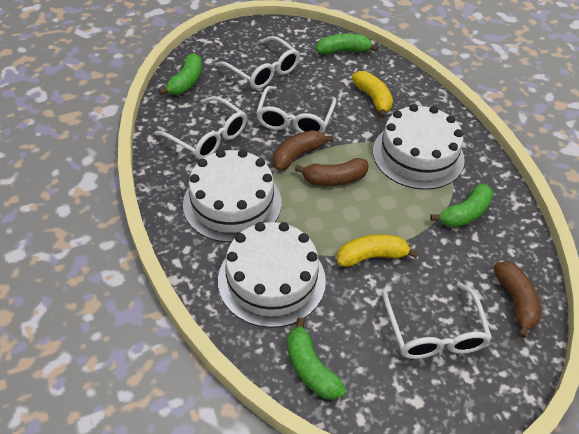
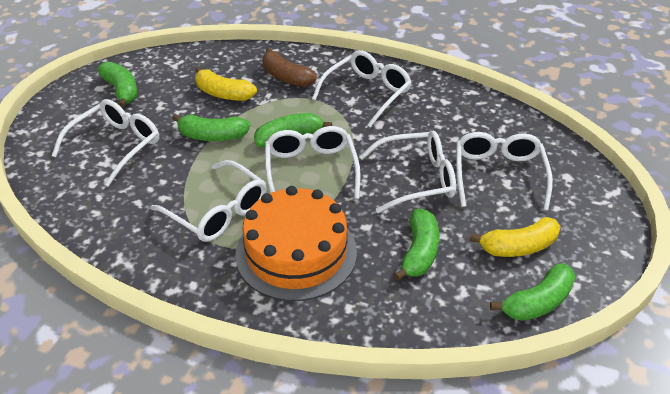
brown banana: 3 -> 1
green banana: 4 -> 5
orange cake: 0 -> 1
white cake: 3 -> 0
white glasses: 4 -> 6

